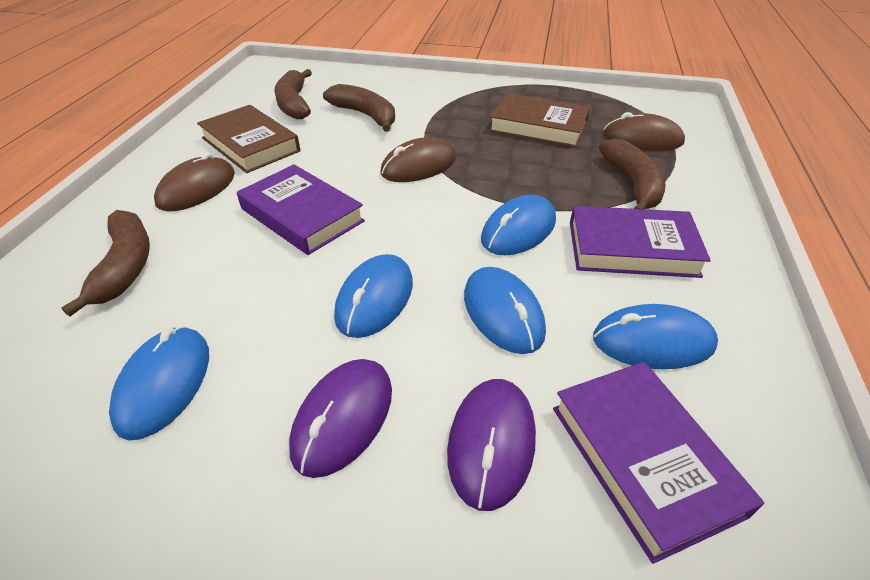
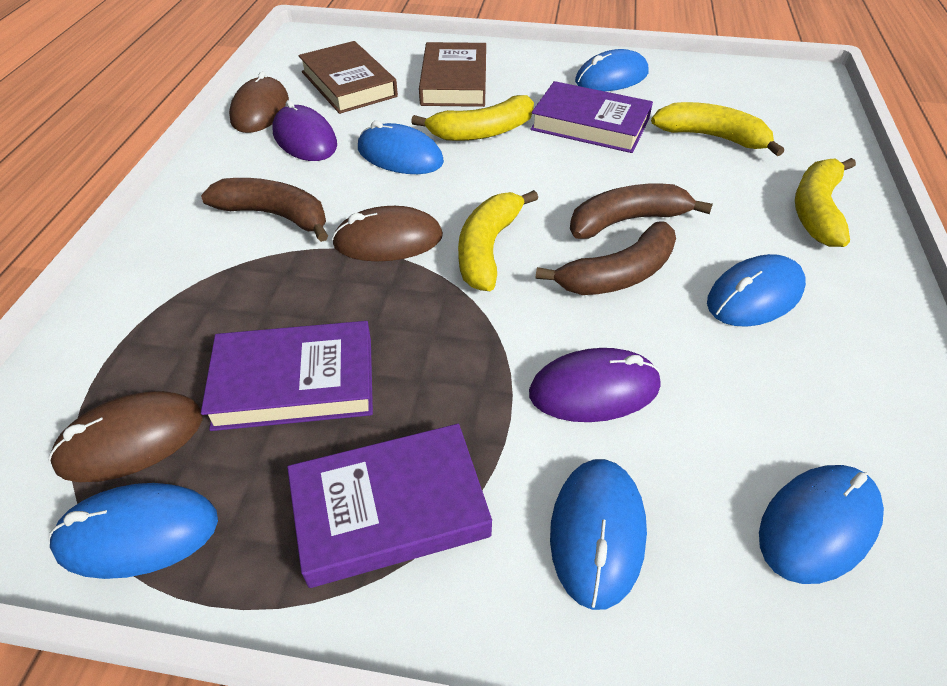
blue mouse: 5 -> 6
brown banana: 4 -> 3
yellow banana: 0 -> 4

